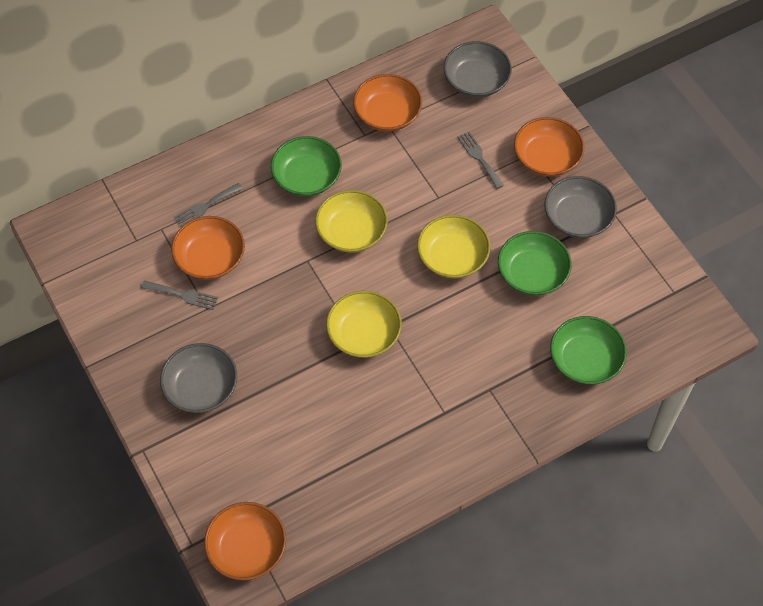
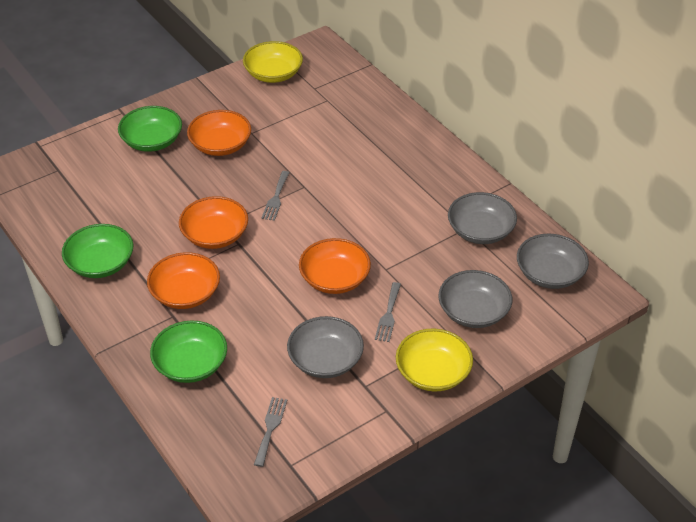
grey bowl: 3 -> 4
yellow bowl: 3 -> 2

